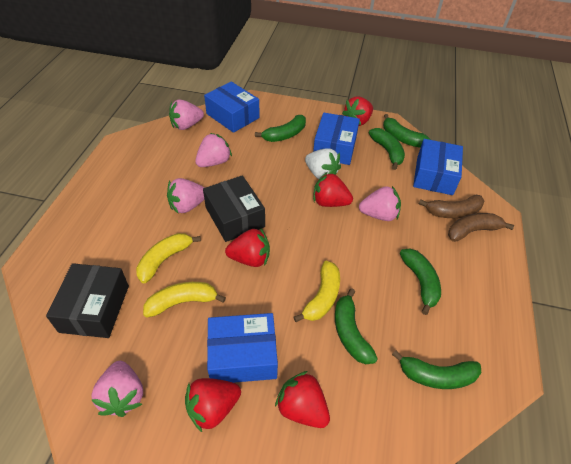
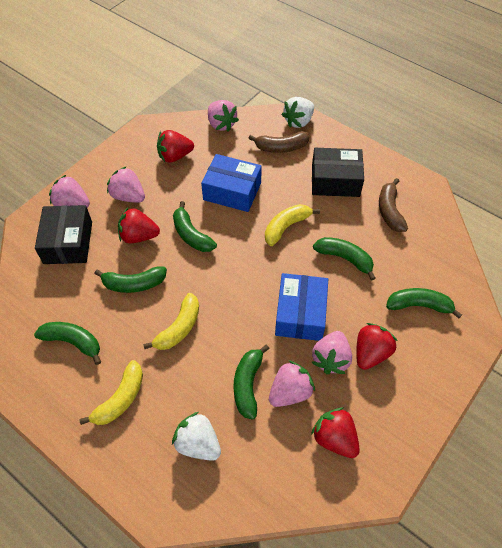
blue box: 4 -> 2
red strawberry: 5 -> 4
white strawberry: 1 -> 2

